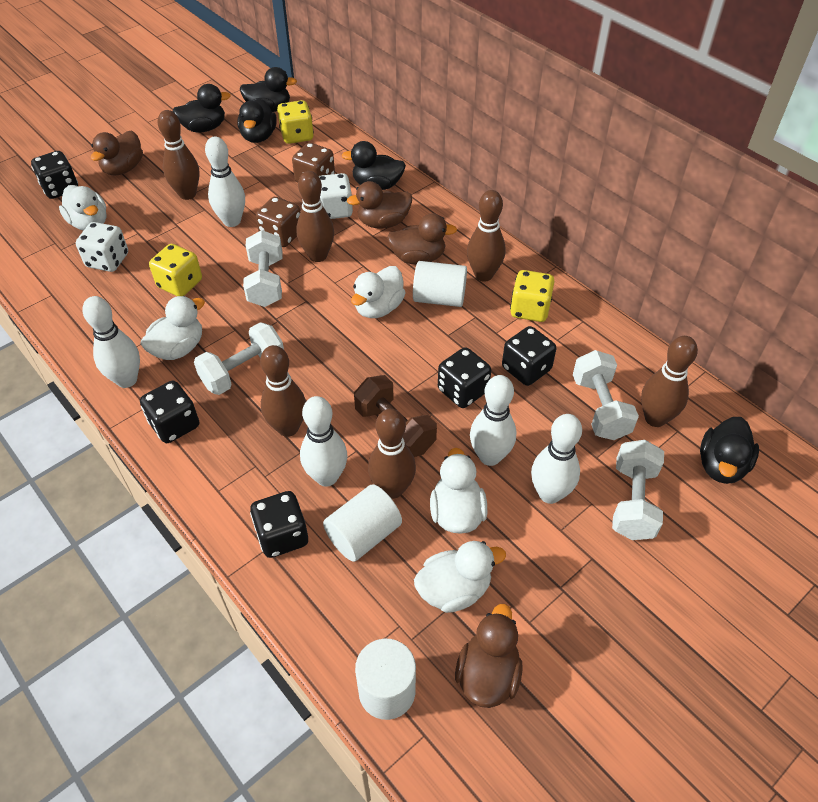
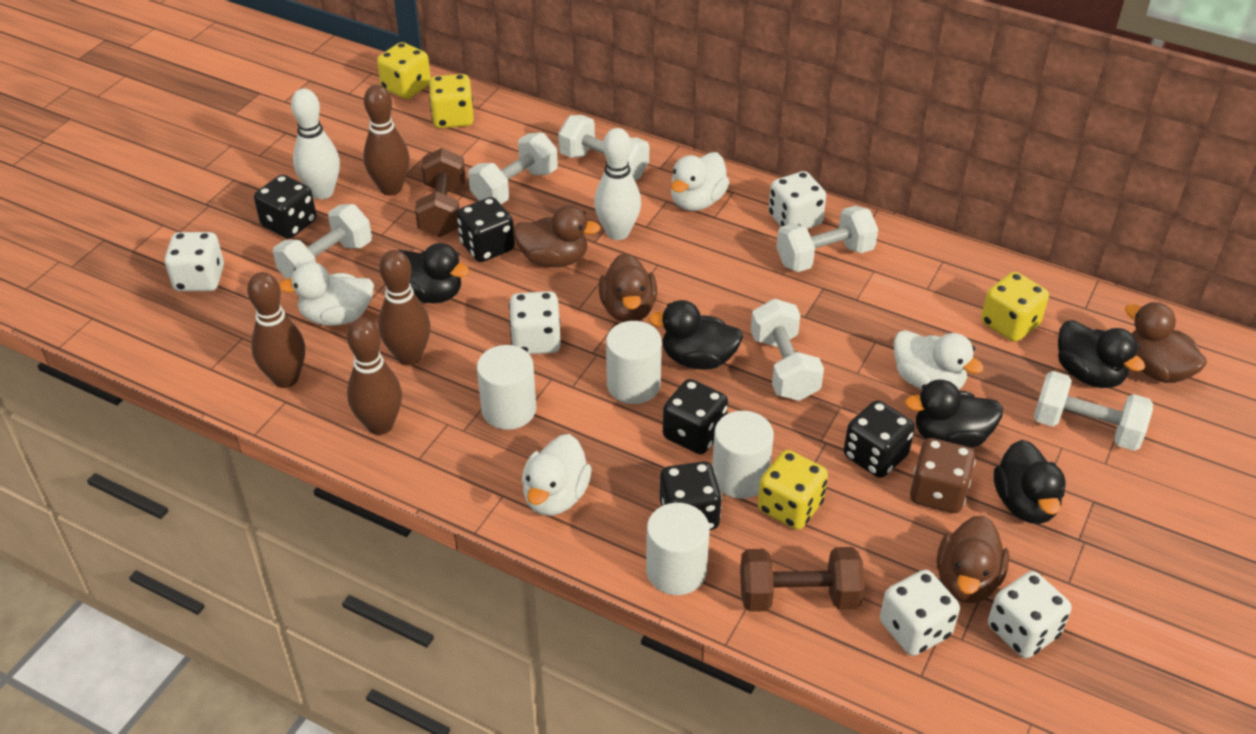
brown bowling pin: 6 -> 4
brown dice: 2 -> 1
brown dumbbell: 1 -> 2
white bowling pin: 5 -> 2
white cylinder: 3 -> 4
white dice: 2 -> 5
white duck: 5 -> 4
white dumbbell: 4 -> 6
yellow dice: 3 -> 4

